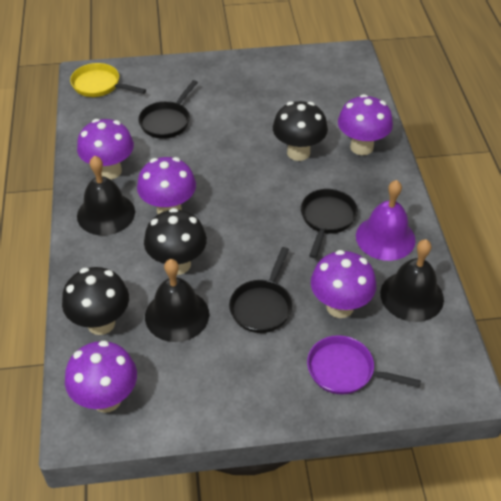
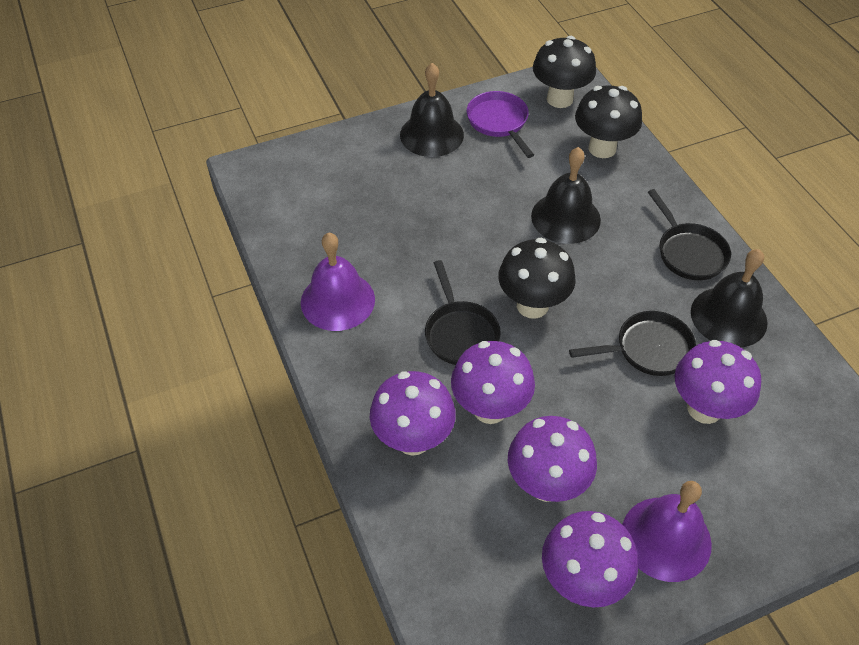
purple bell: 1 -> 2
yellow pan: 1 -> 0

